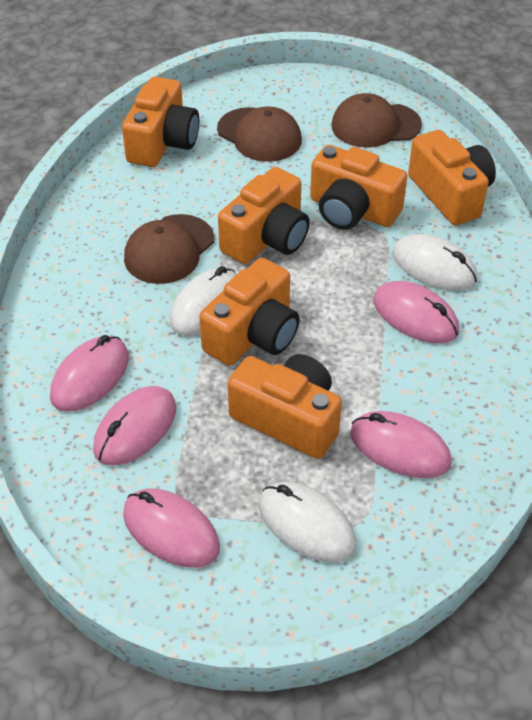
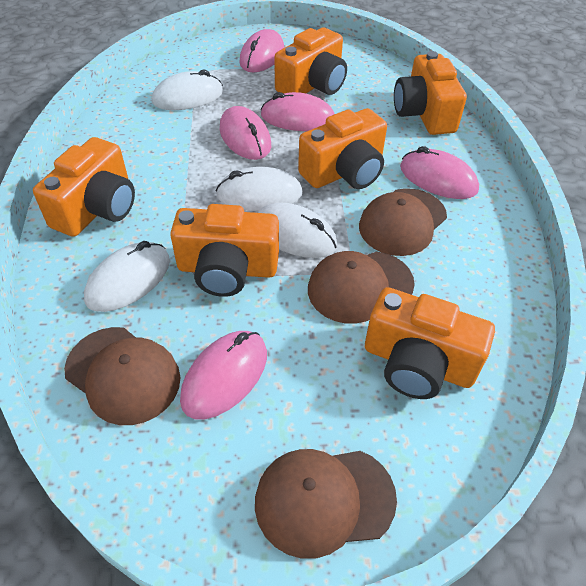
brown cap: 3 -> 4
white mouse: 3 -> 4

